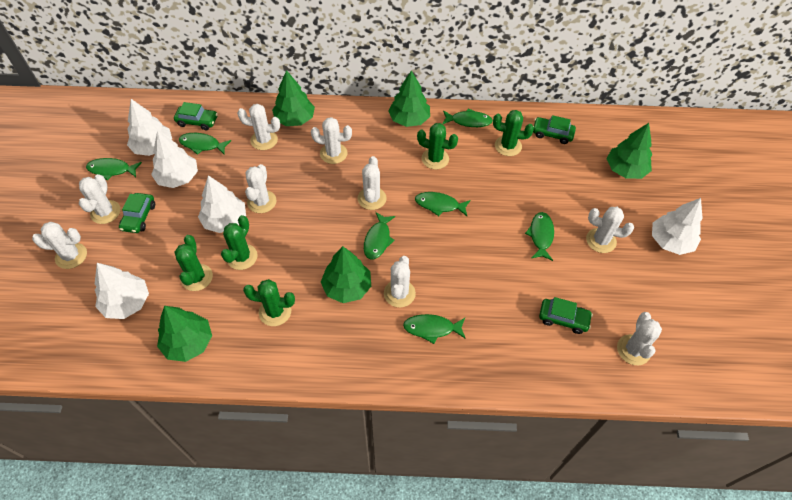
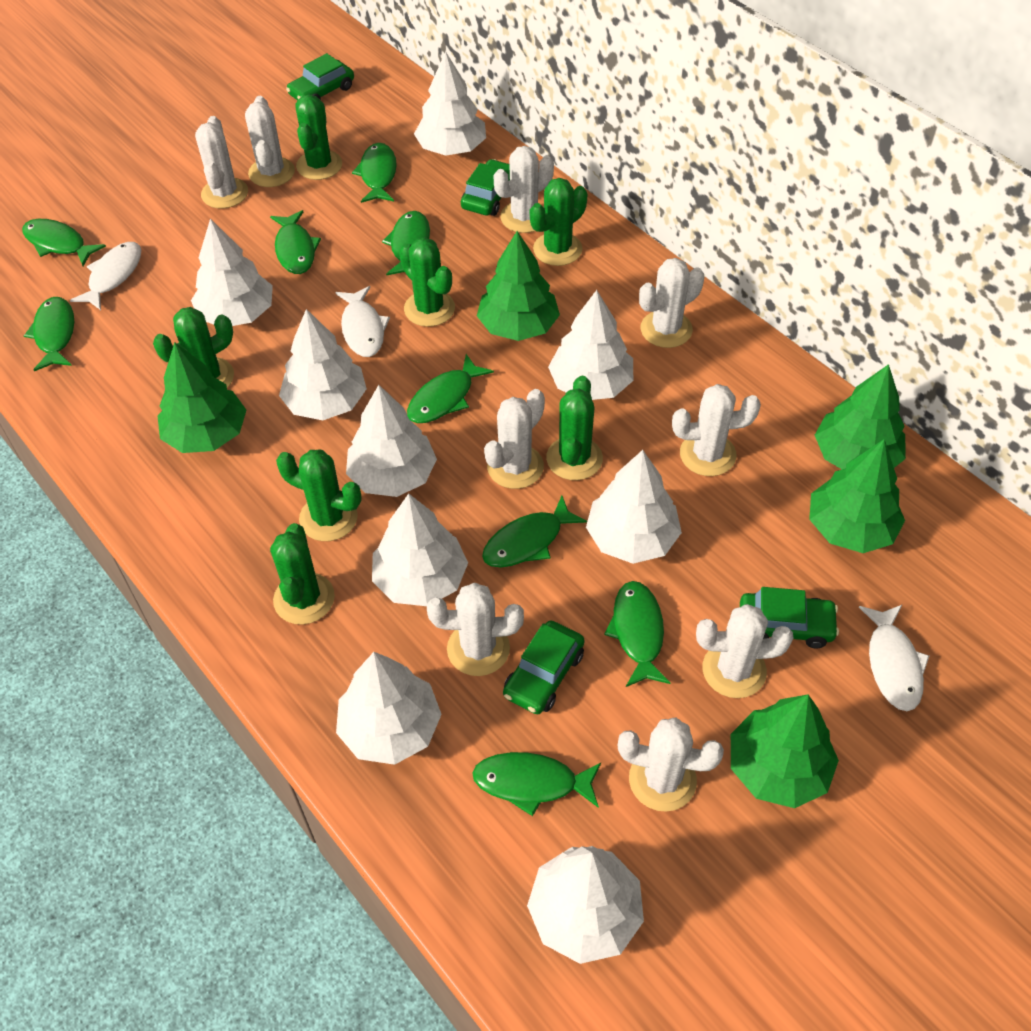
green cactus: 5 -> 7
green fish: 7 -> 9
white fish: 0 -> 3
white tree: 5 -> 9

